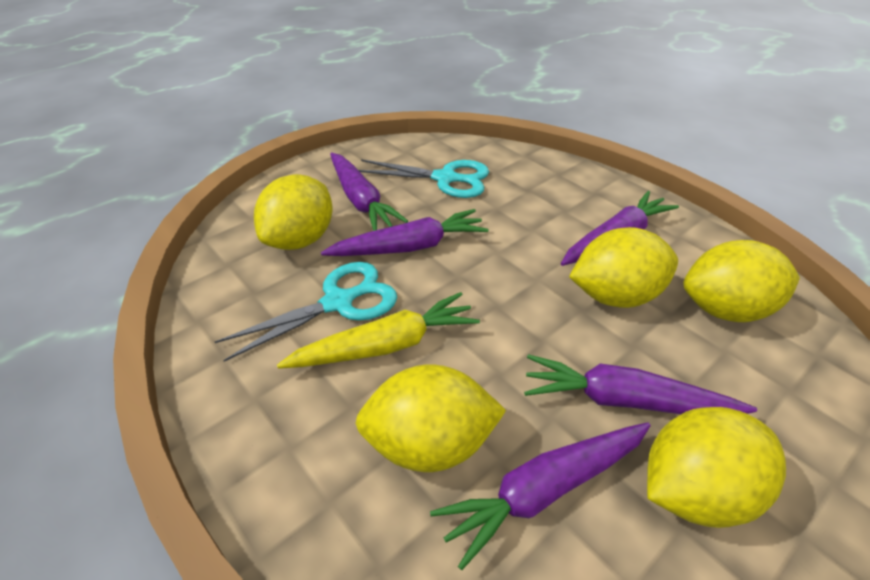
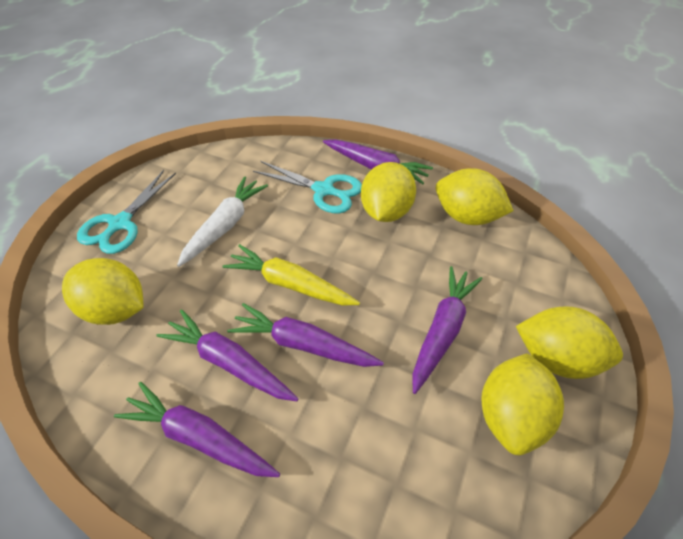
white carrot: 0 -> 1

